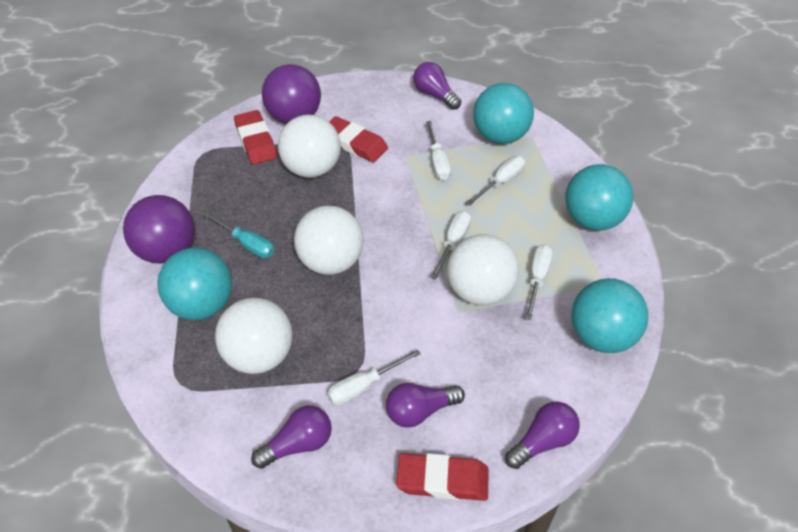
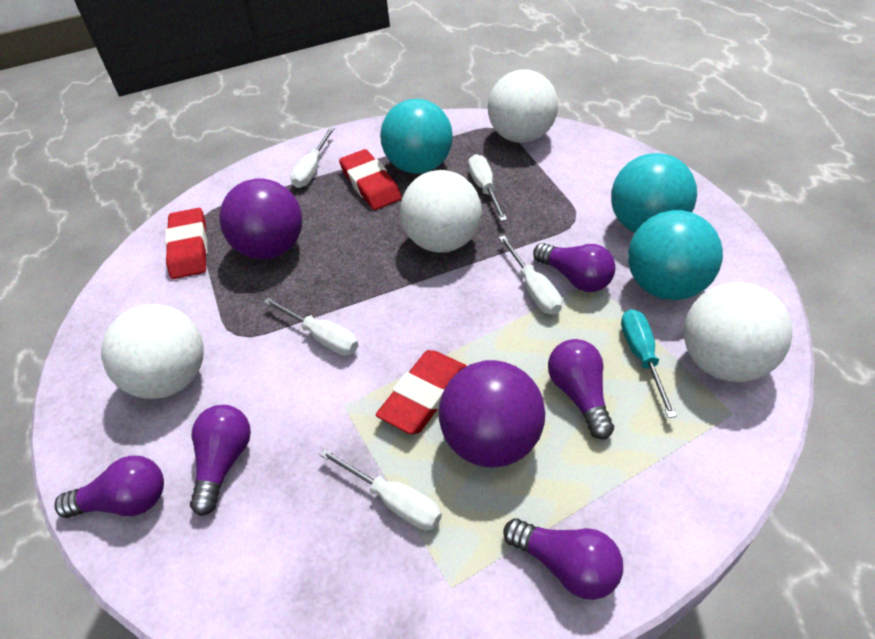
purple light bulb: 4 -> 5
turquoise ball: 4 -> 3

